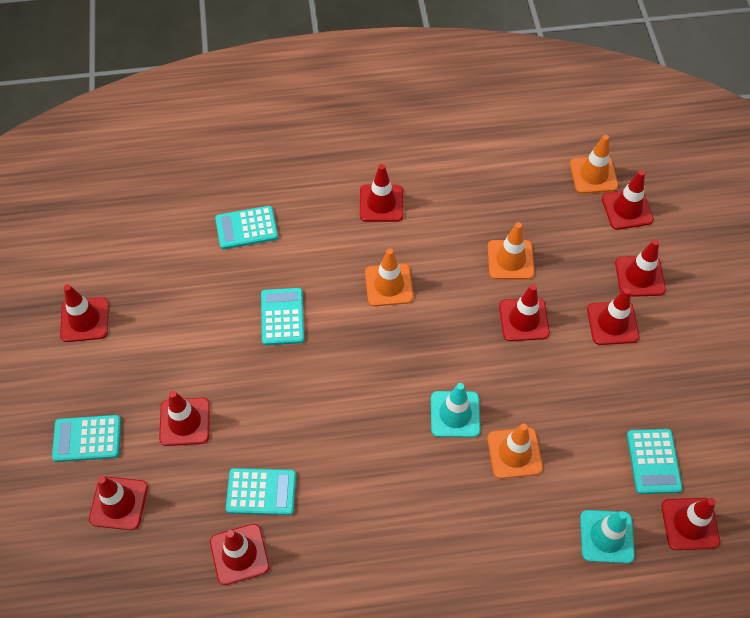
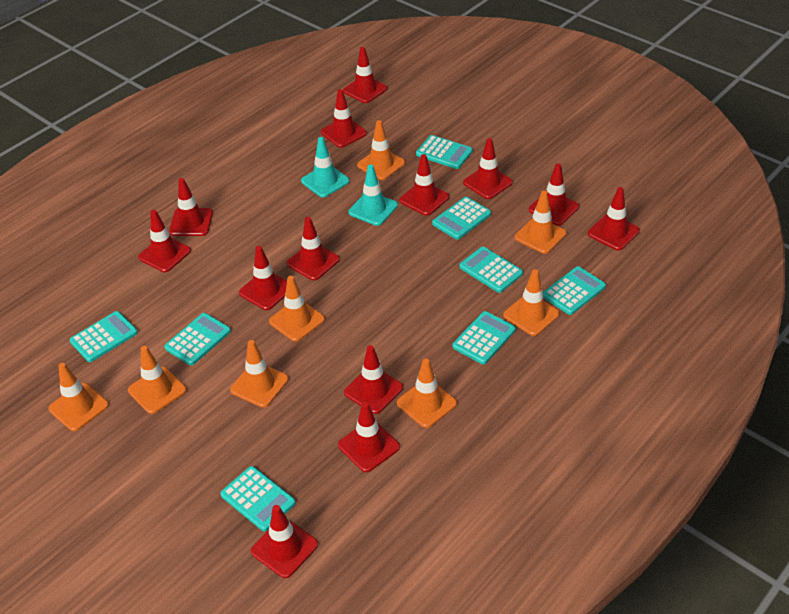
orange traffic cone: 4 -> 8
red traffic cone: 10 -> 13
turquoise calculator: 5 -> 8

